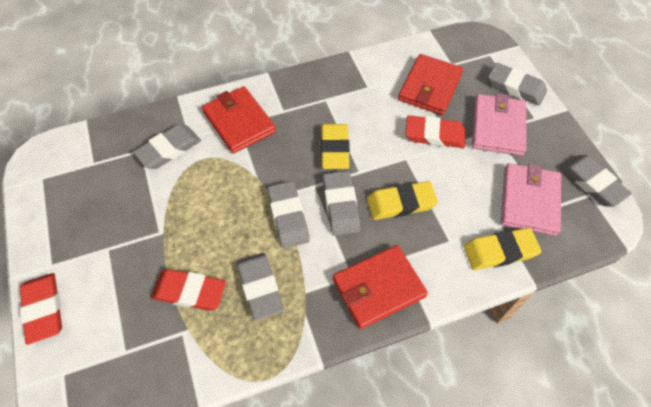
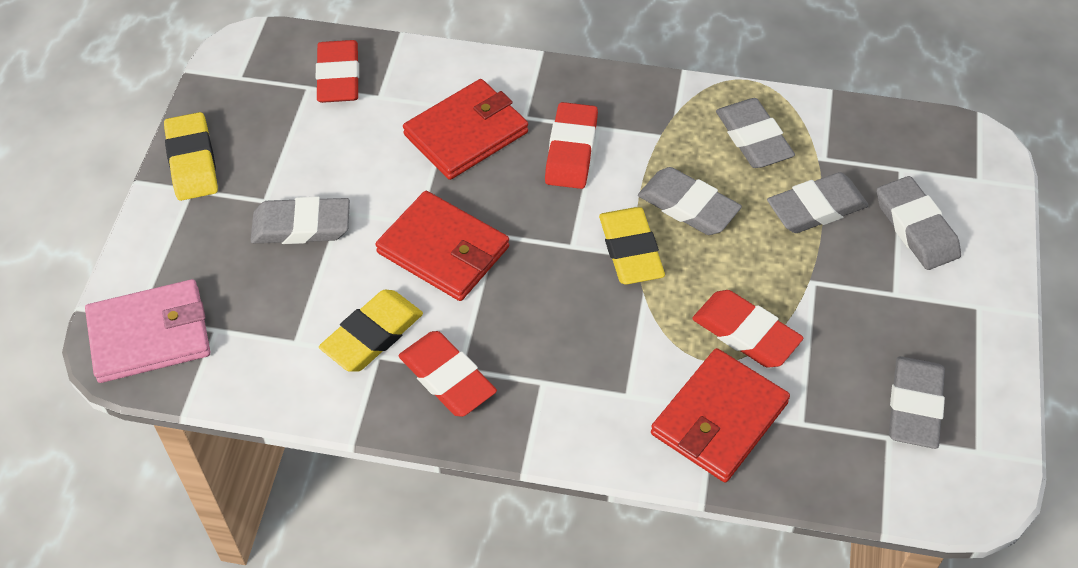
pink wallet: 2 -> 1
red eraser: 3 -> 4

